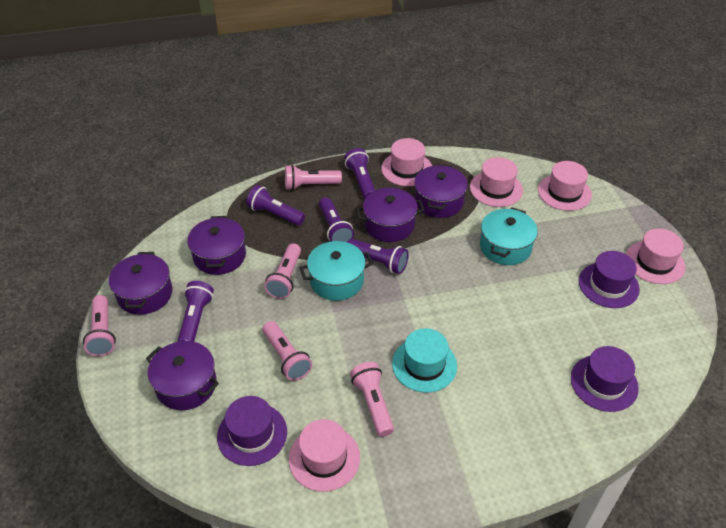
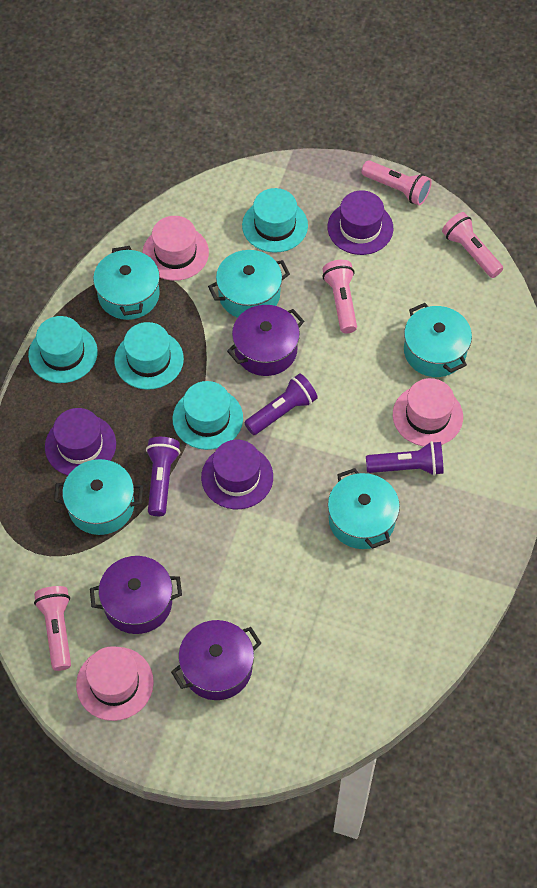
pink flashlight: 5 -> 4
pink hat: 5 -> 3
purple flashlight: 5 -> 3
purple pot: 5 -> 3
turquoise hat: 1 -> 4
turquoise pot: 2 -> 5

